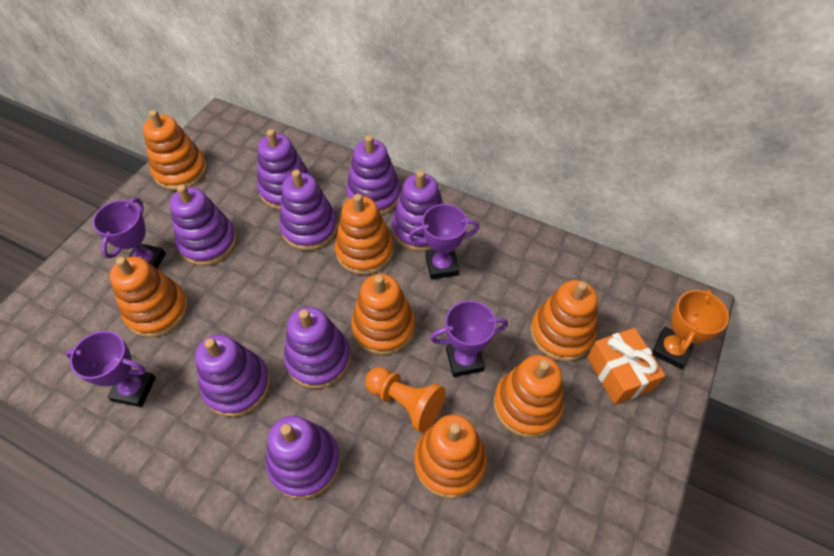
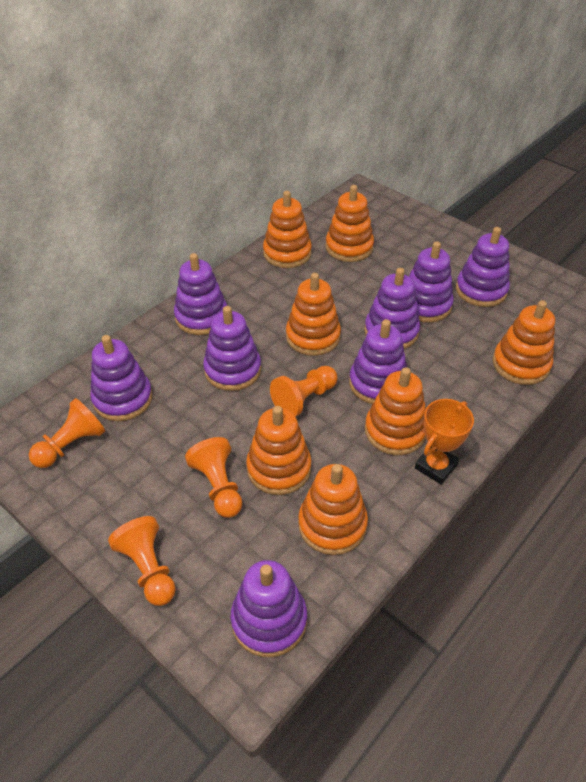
orange gift: 1 -> 0
orange pawn: 1 -> 4
purple trophy: 4 -> 0

